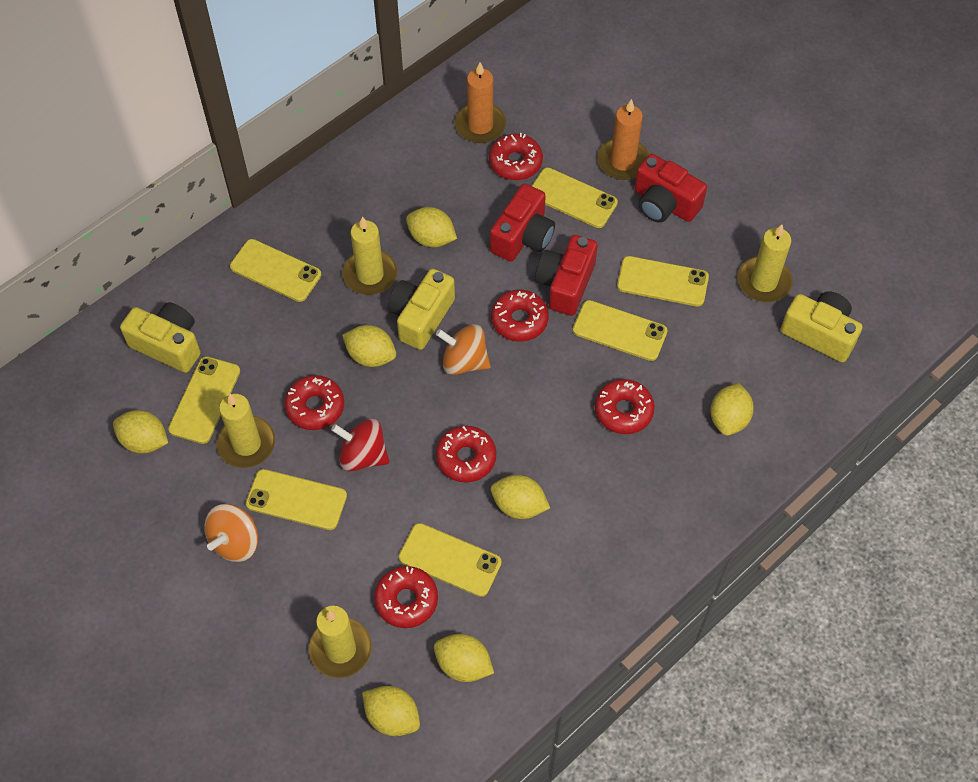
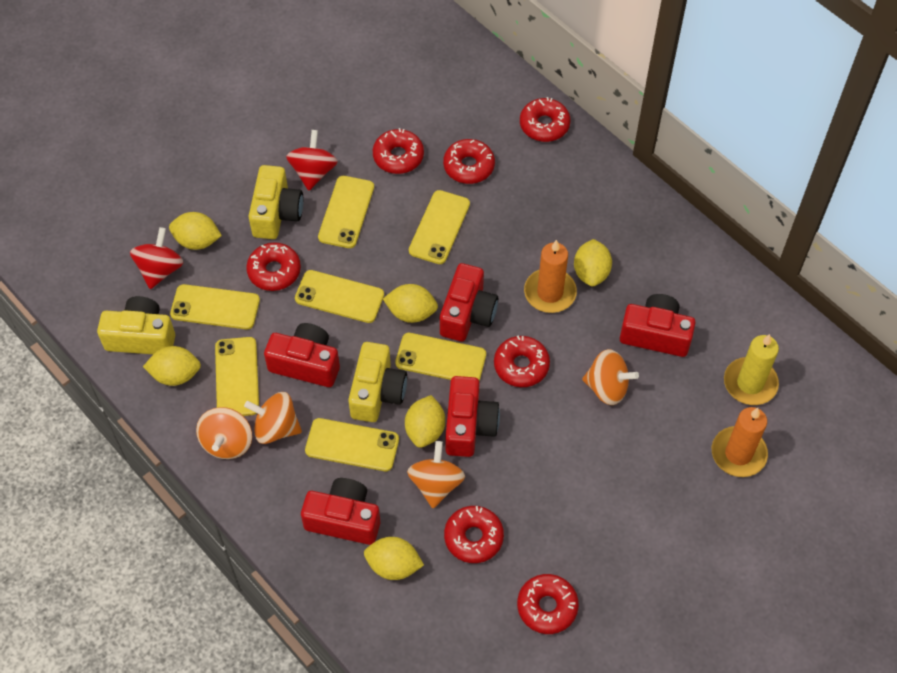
orange spinning top: 2 -> 4
red camera: 3 -> 5
red donut: 6 -> 7
red spinning top: 1 -> 2
yellow candle: 4 -> 1
yellow lemon: 7 -> 6

